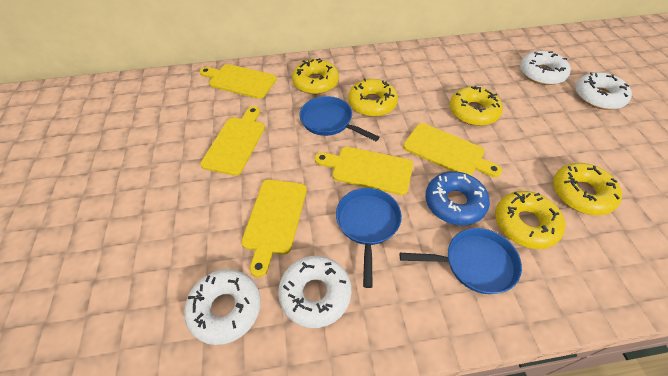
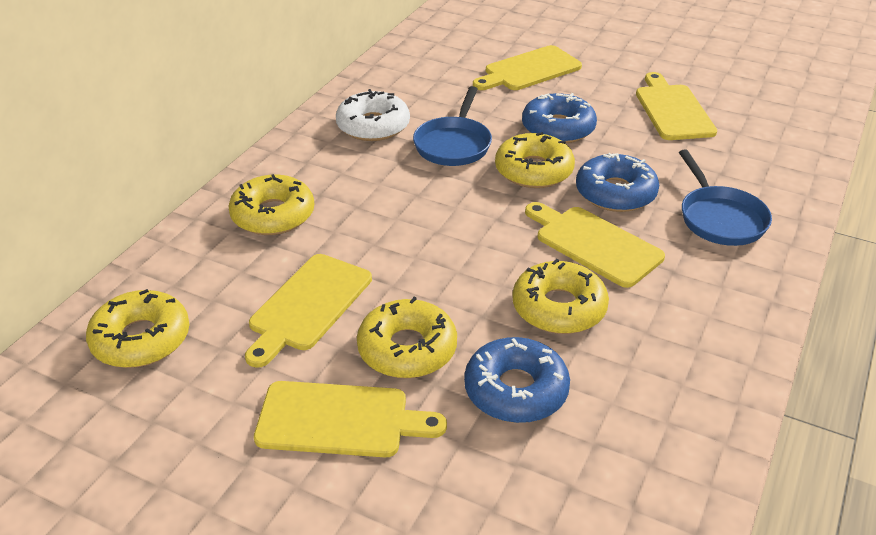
blue donut: 1 -> 3
blue pan: 3 -> 2
white donut: 4 -> 1

